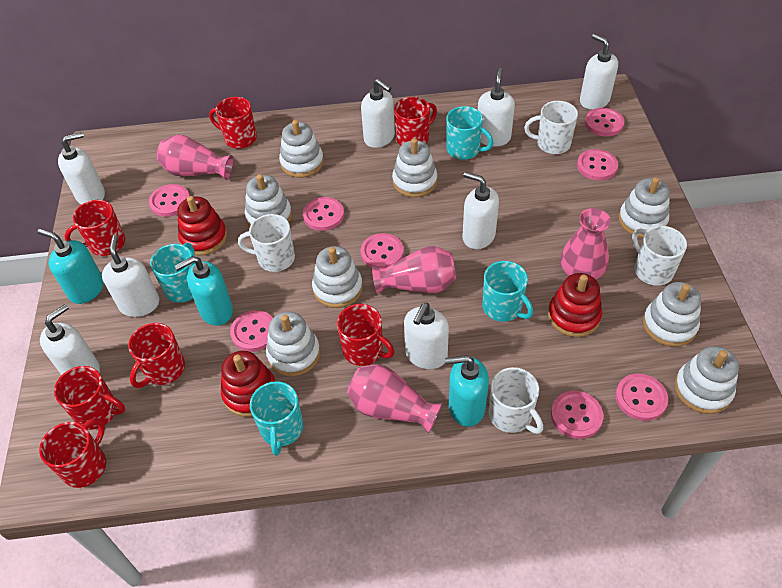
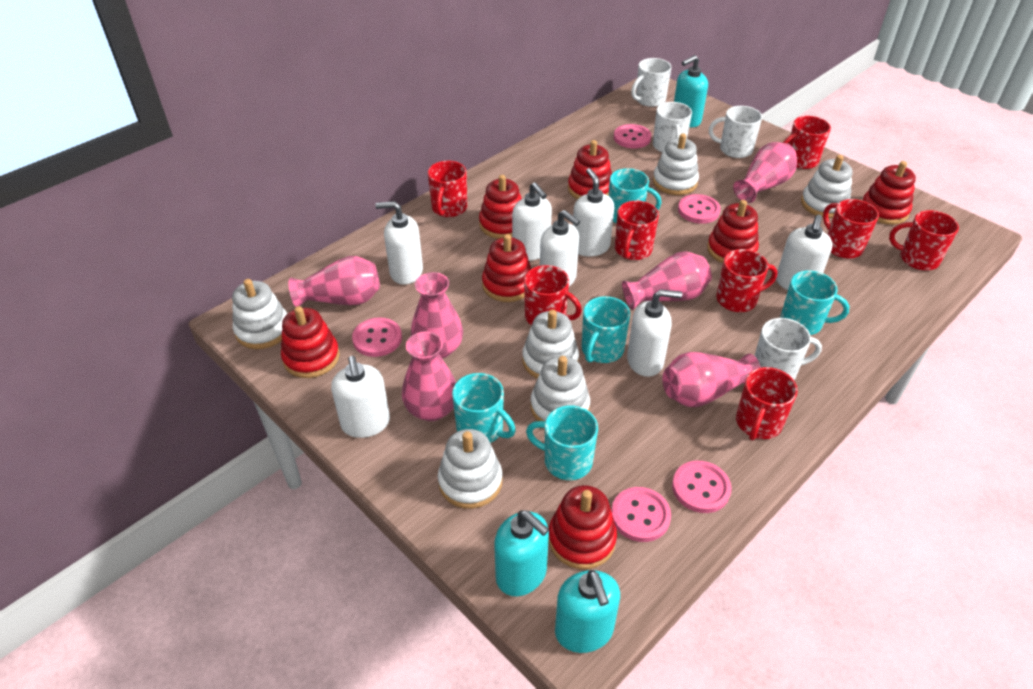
pink button: 8 -> 5
pink vase: 4 -> 6
red mug: 7 -> 8
red stacking toy: 3 -> 7
turquoise mug: 4 -> 5
white soap dispenser: 8 -> 7
white stacking toy: 8 -> 6

